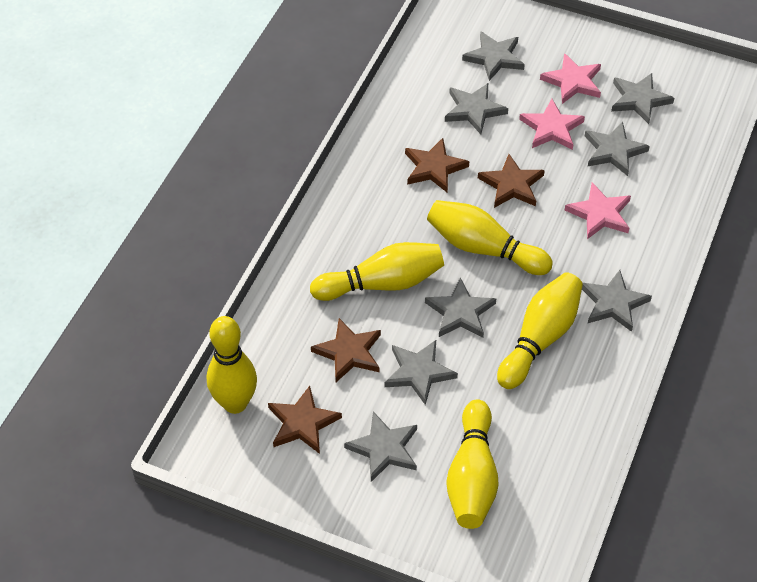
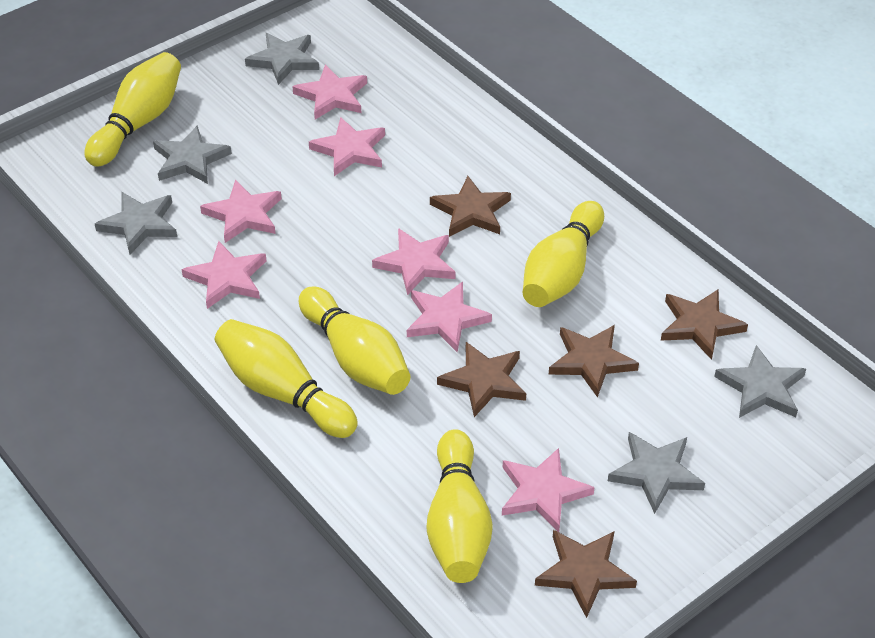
brown star: 4 -> 5
grey star: 8 -> 5
pink star: 3 -> 7

